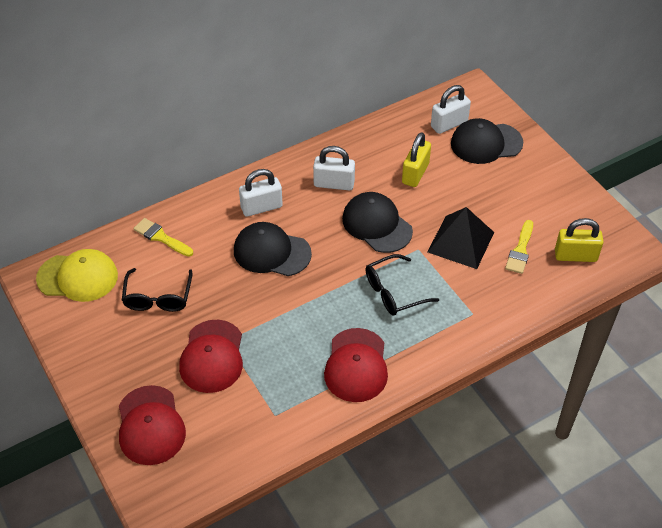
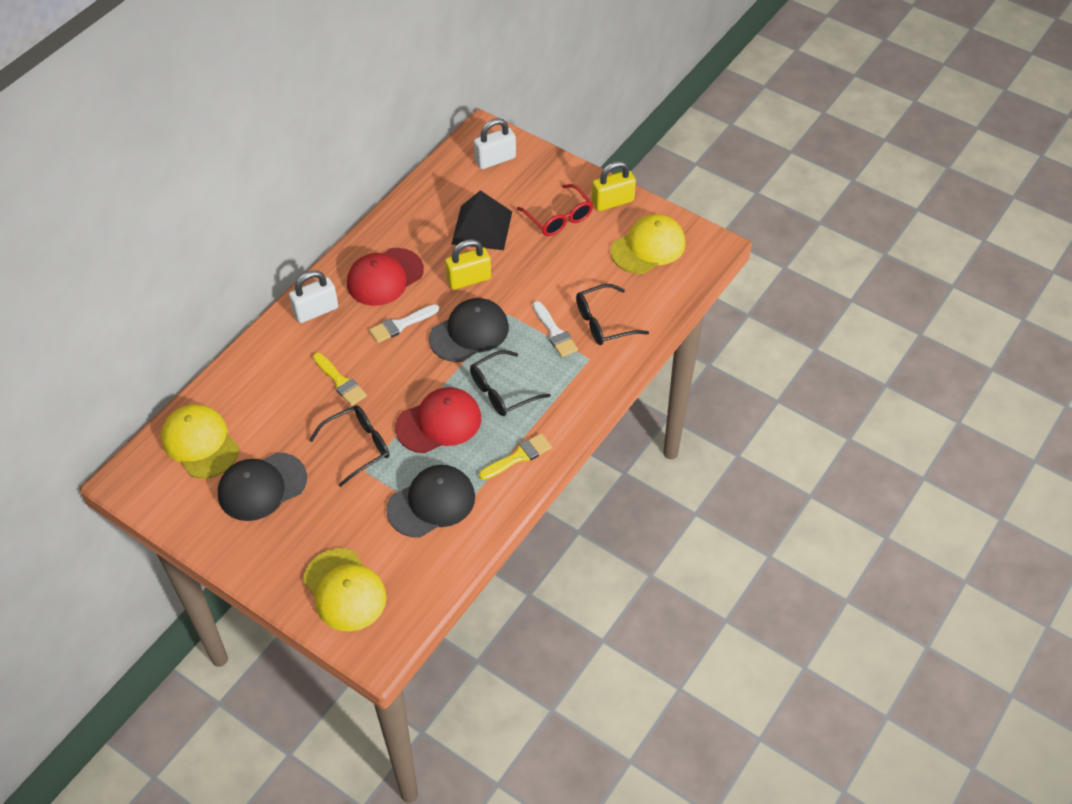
black glasses: 2 -> 3
red cap: 3 -> 2
red glasses: 0 -> 1
white brush: 0 -> 2
white padlock: 3 -> 2
yellow cap: 1 -> 3

